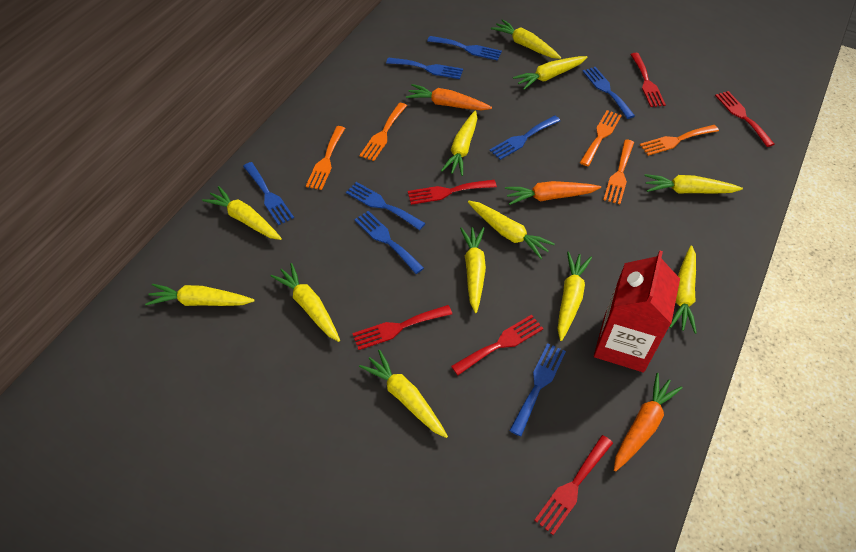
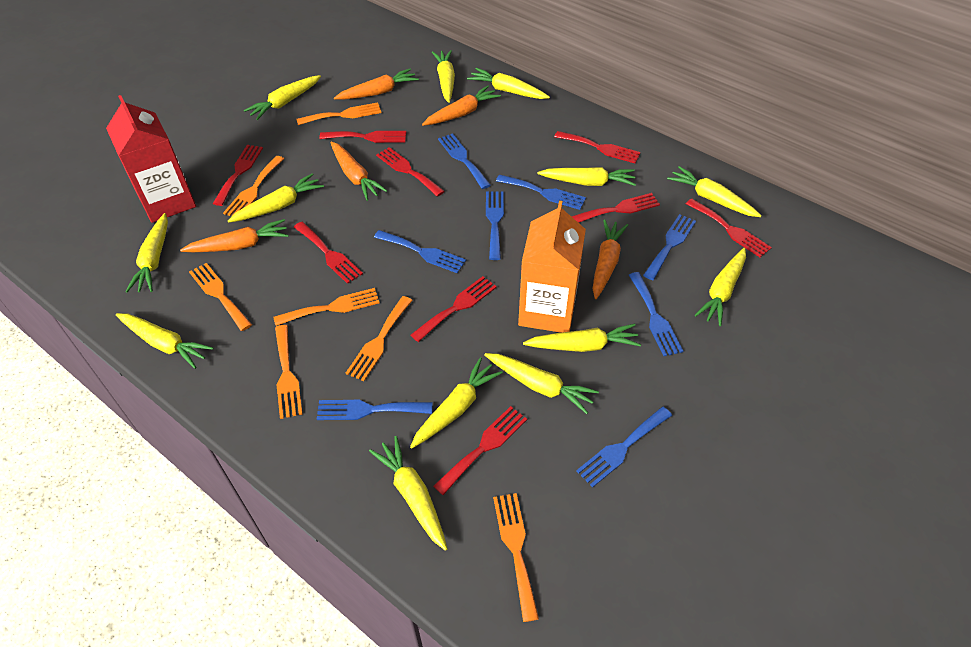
orange carrot: 3 -> 5
orange carton: 0 -> 1
orange fork: 5 -> 7
red fork: 6 -> 9
yellow carrot: 12 -> 13

